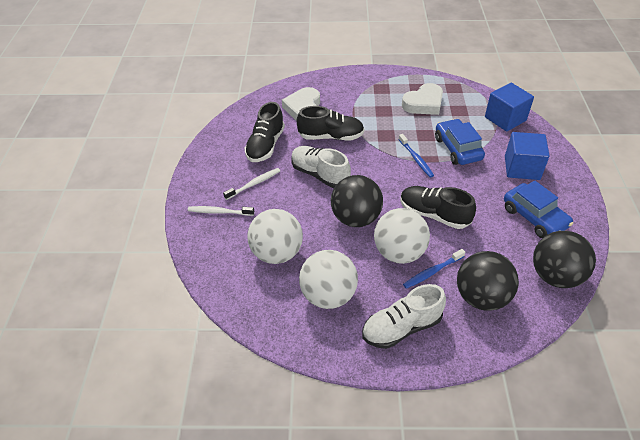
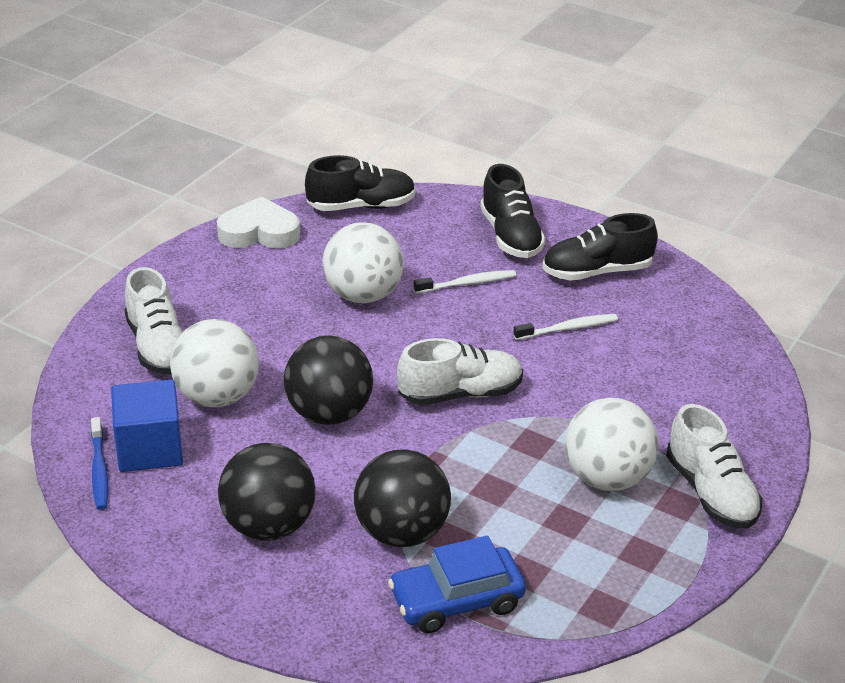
blue car: 2 -> 1
blue cube: 2 -> 1
blue toothbrush: 2 -> 1
white heart: 2 -> 1
white shoe: 2 -> 3

